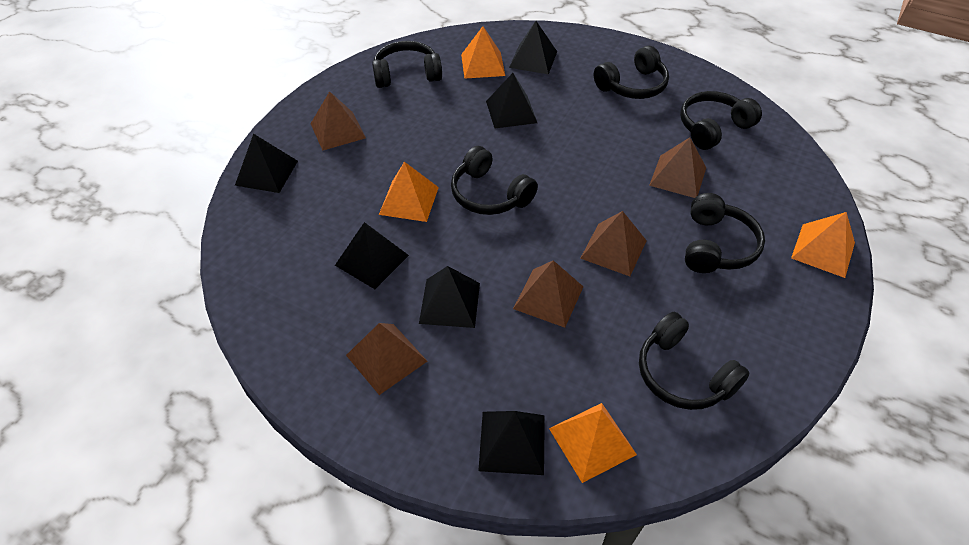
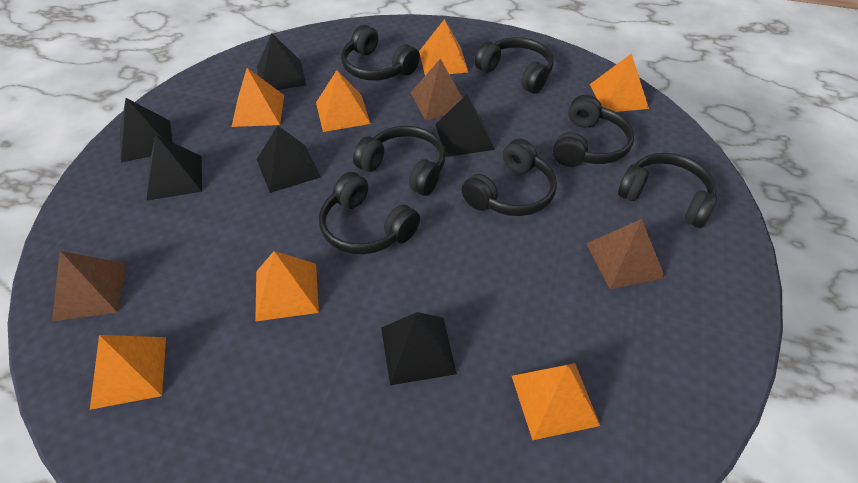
black headphones: 6 -> 7
brown pyramid: 5 -> 3
orange pyramid: 4 -> 7

